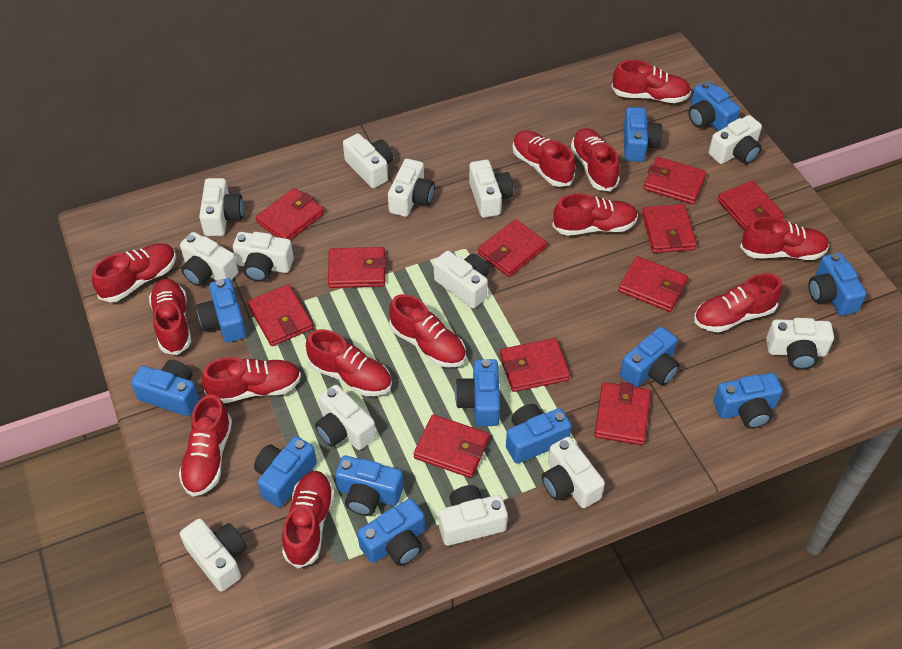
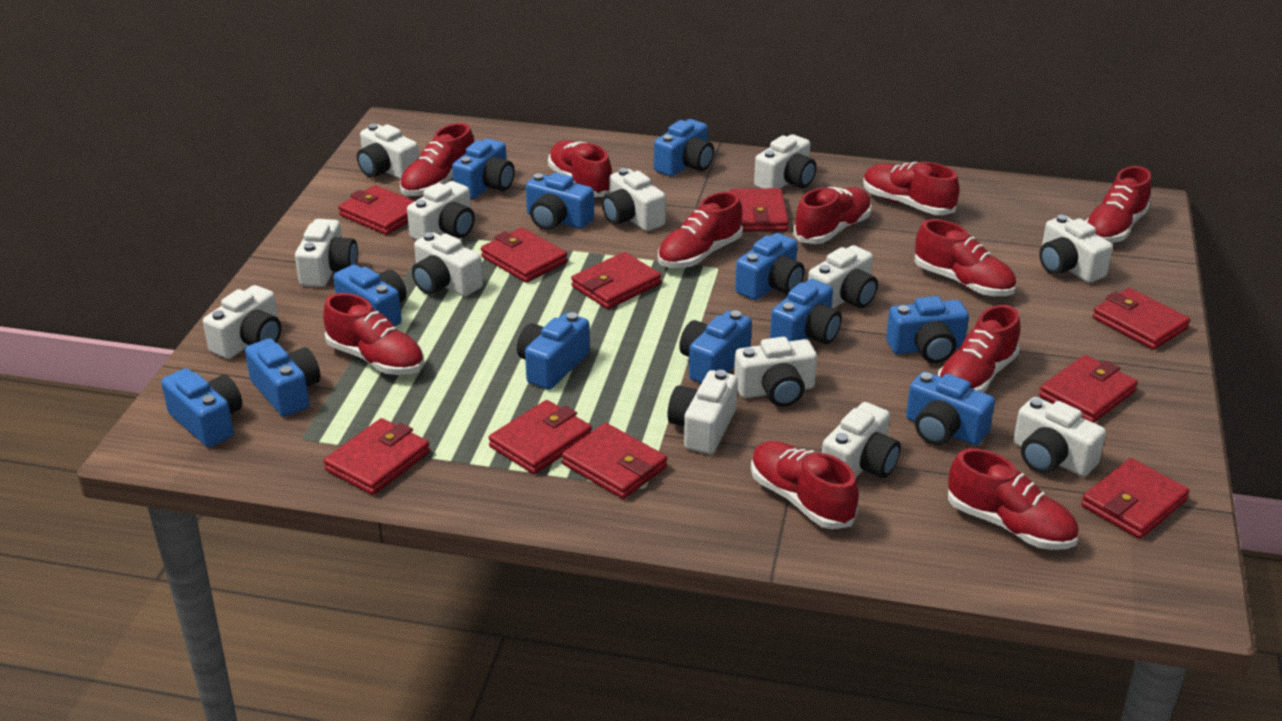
red shoe: 13 -> 11
red wallet: 11 -> 10

